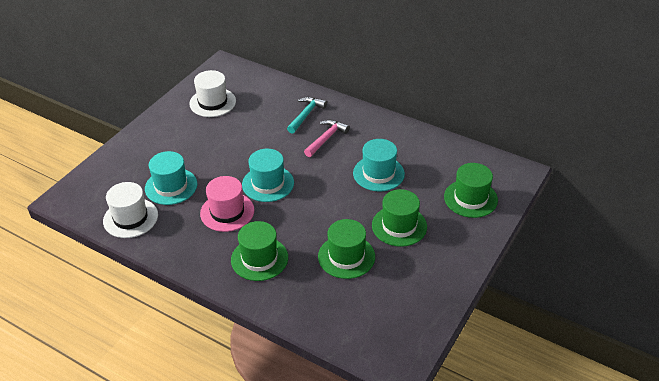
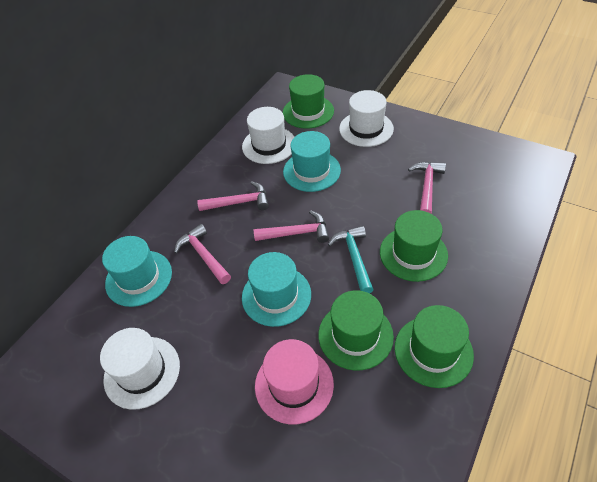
pink hammer: 1 -> 4
white hat: 2 -> 3

